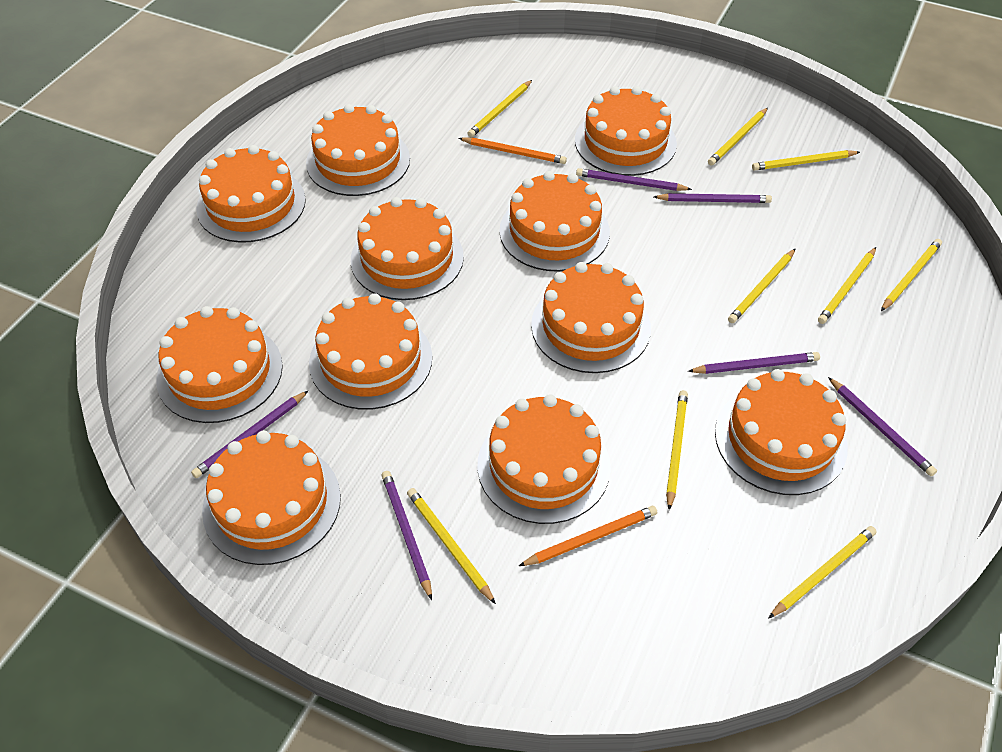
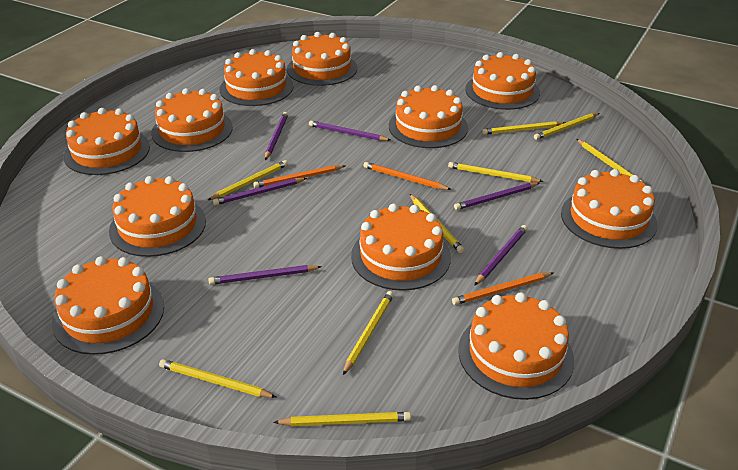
orange pencil: 2 -> 3

